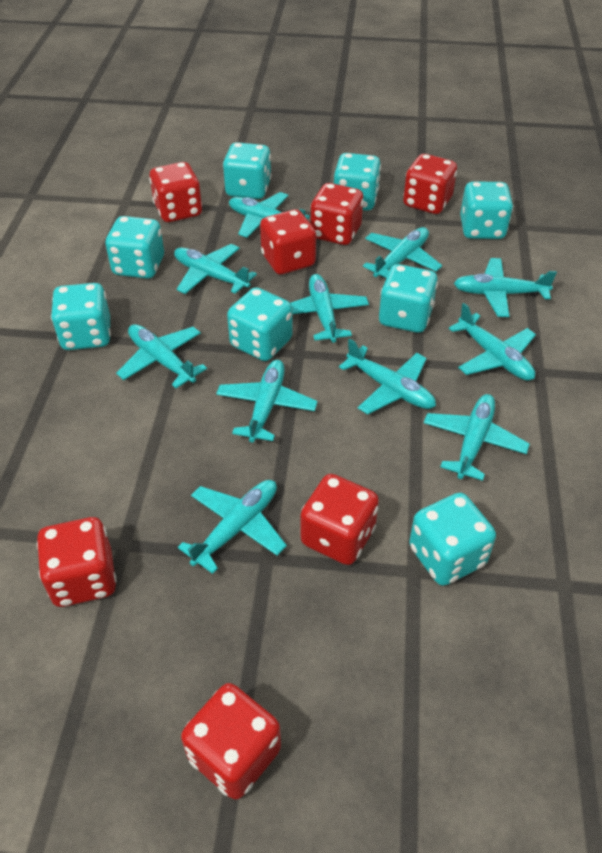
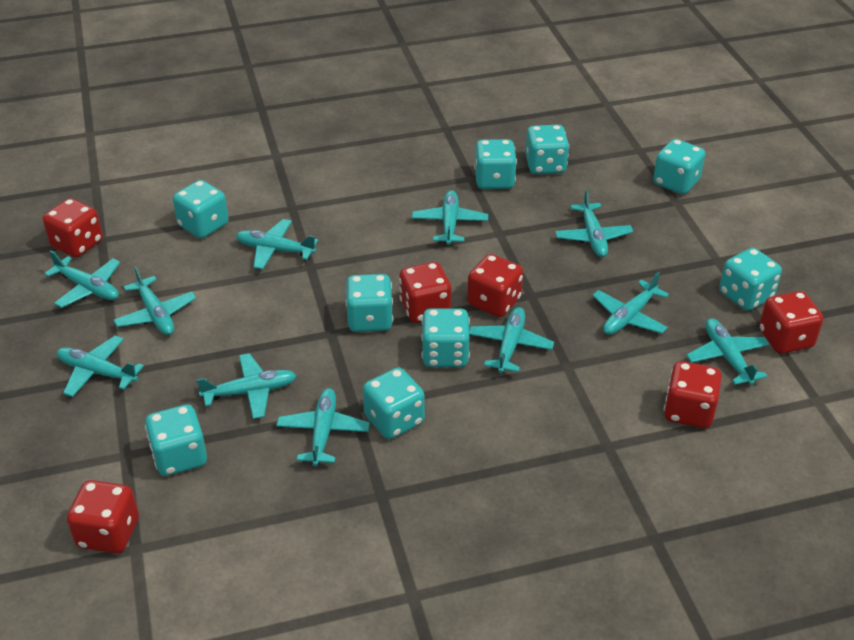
red dice: 7 -> 6
turquoise dice: 8 -> 9

